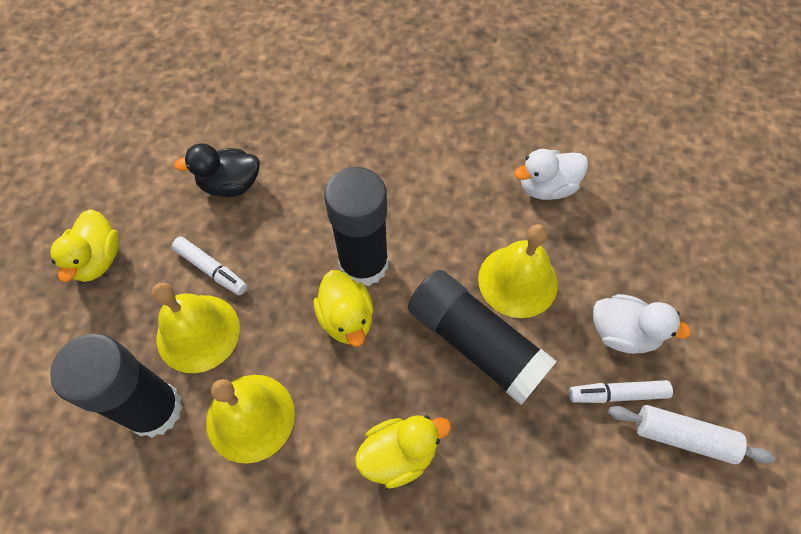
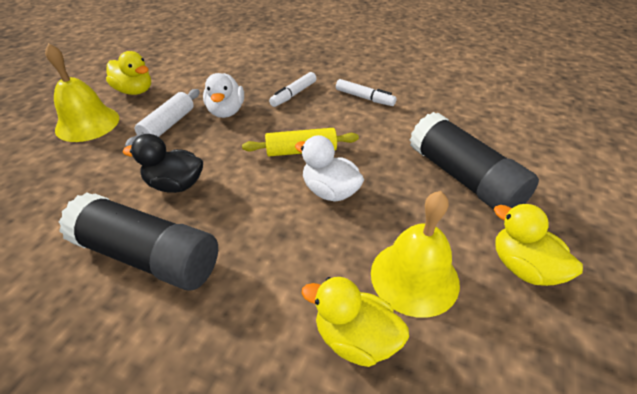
black glue stick: 3 -> 2
yellow bell: 3 -> 2
yellow rolling pin: 0 -> 1

